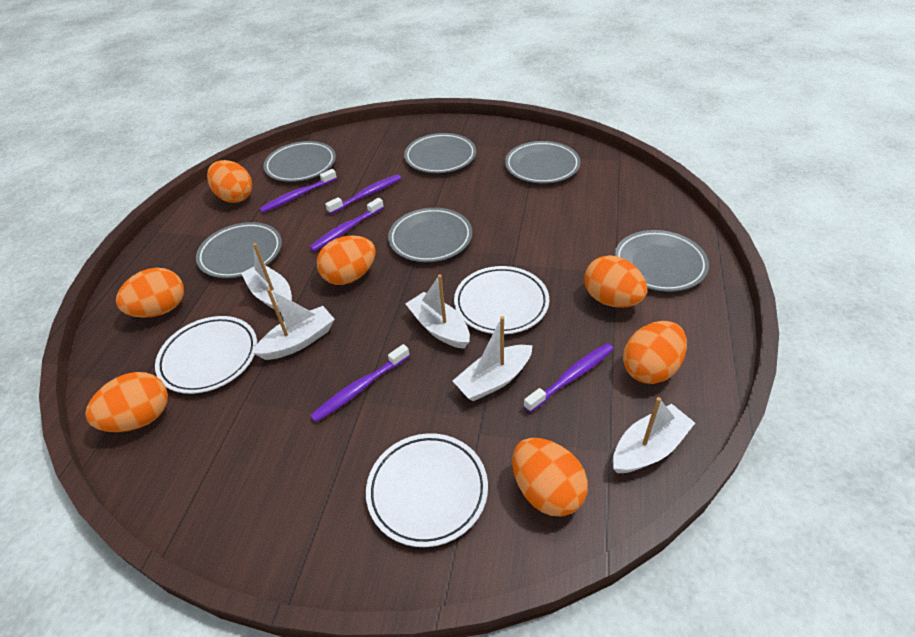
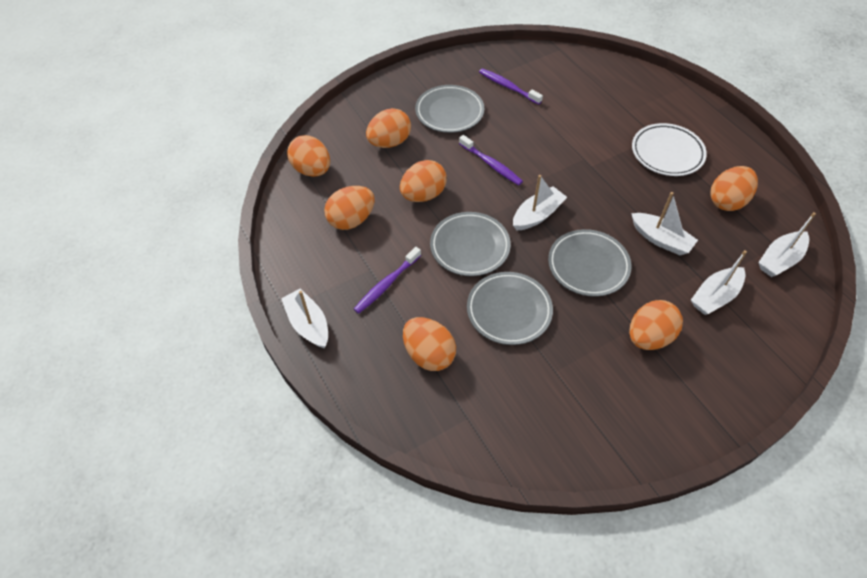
grey plate: 6 -> 4
purple toothbrush: 5 -> 3
white plate: 3 -> 1

